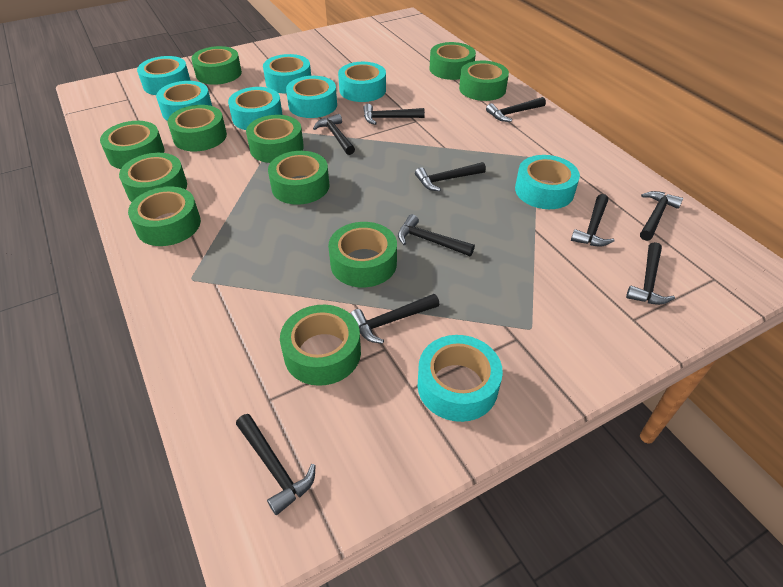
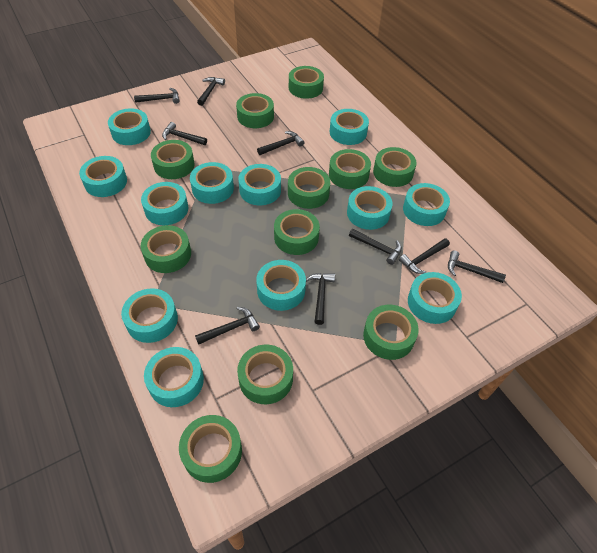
black hammer: 10 -> 9
turquoise tape: 8 -> 12

